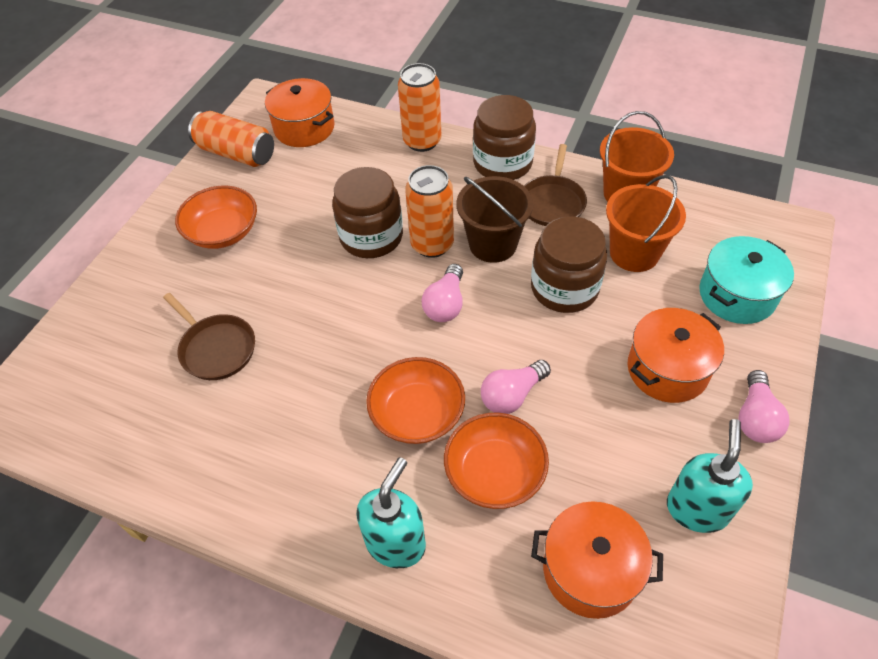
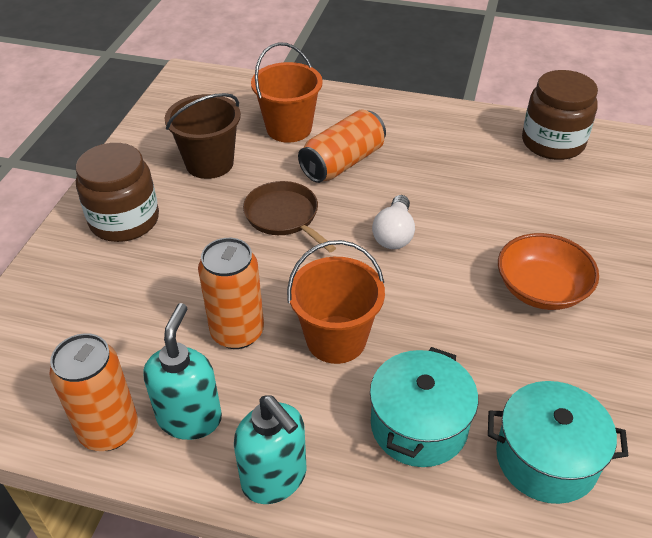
brown jar: 3 -> 2
brown pan: 2 -> 1
orange bowl: 3 -> 1
orange pot: 3 -> 0
pink light bulb: 3 -> 0
turquoise pot: 1 -> 2
white light bulb: 0 -> 1

